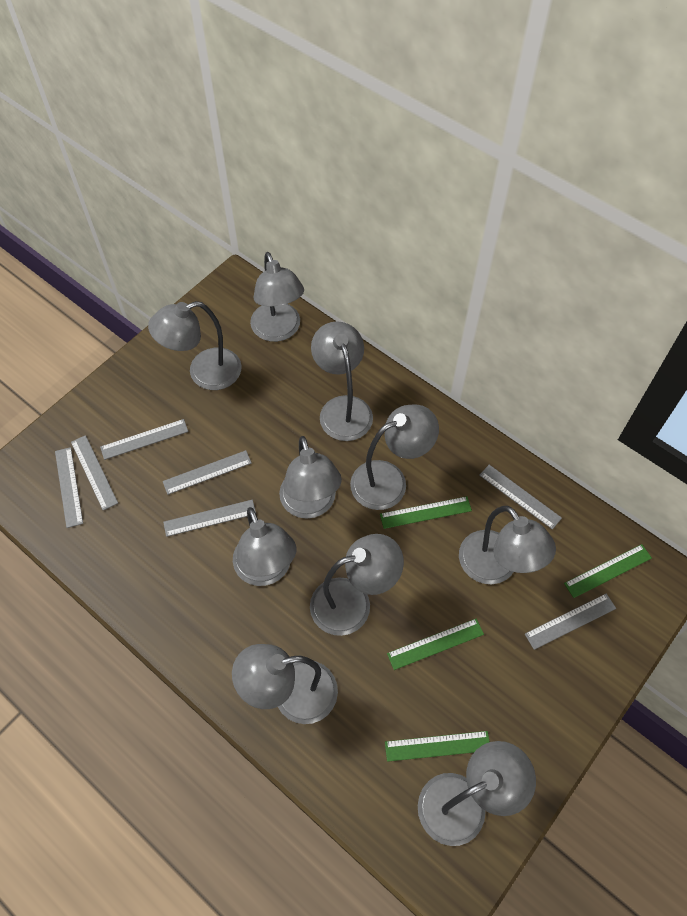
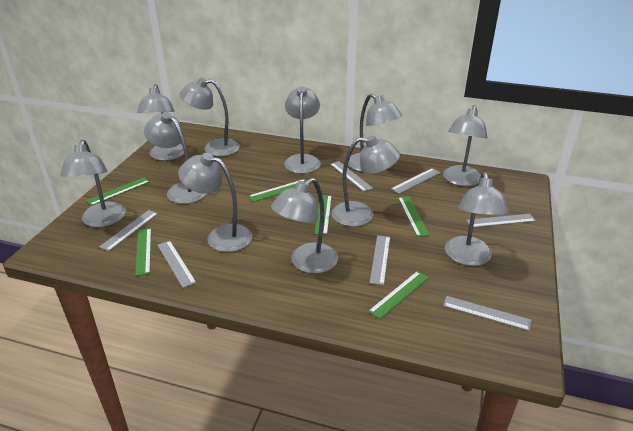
green ruler: 4 -> 6
grey lamp: 10 -> 11

